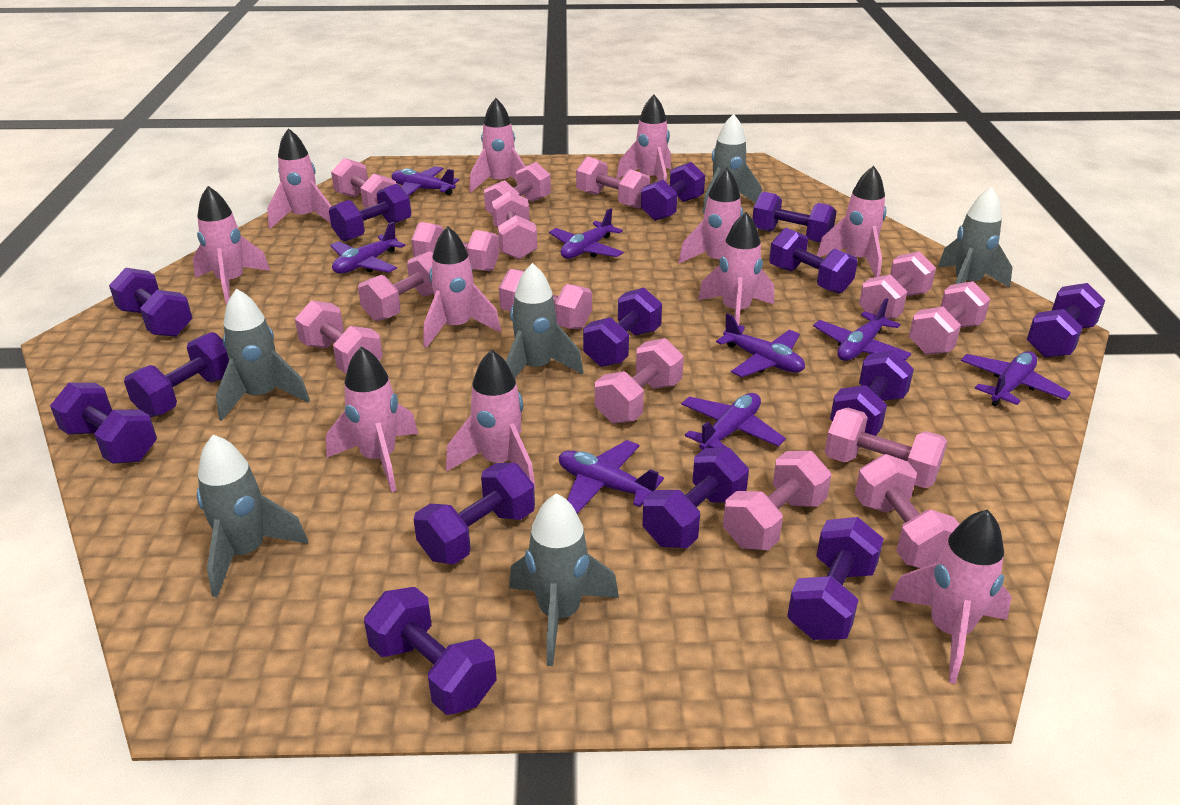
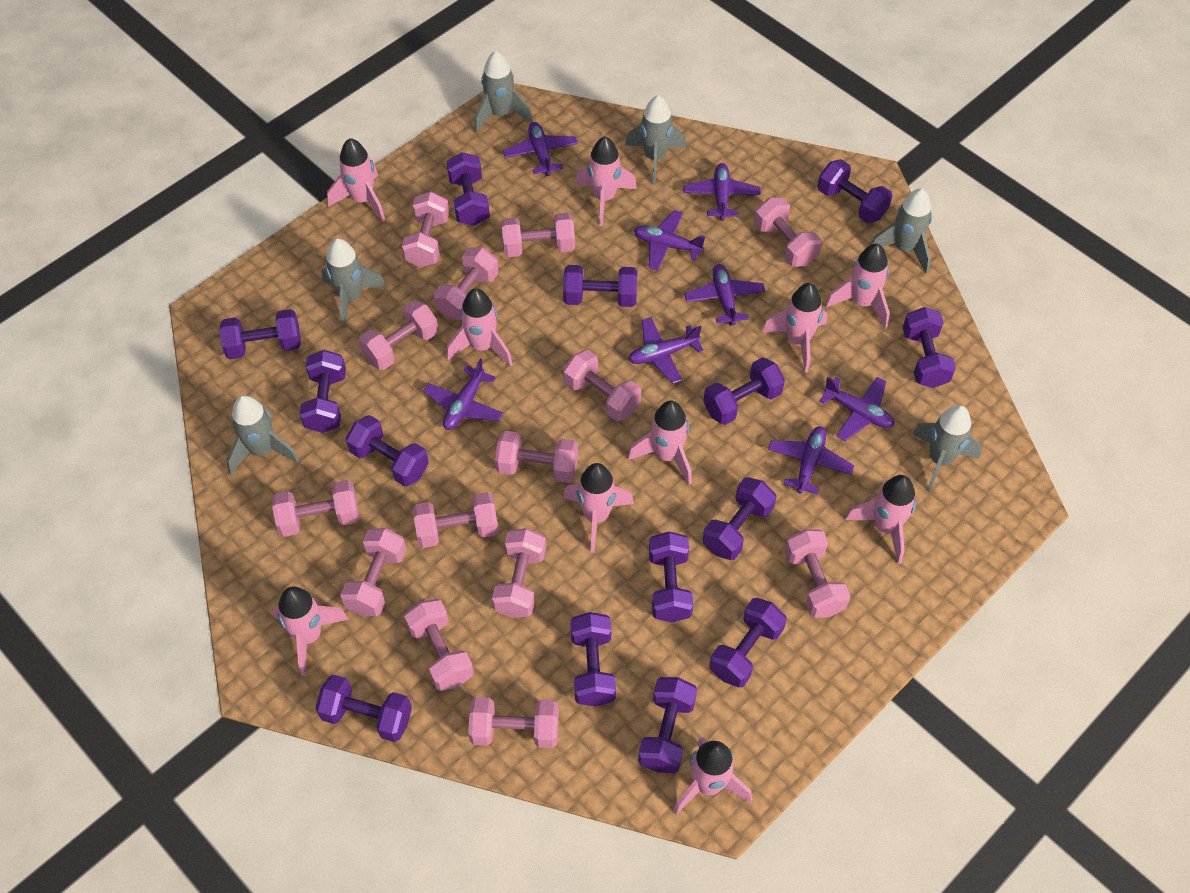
pink rocket: 11 -> 10

